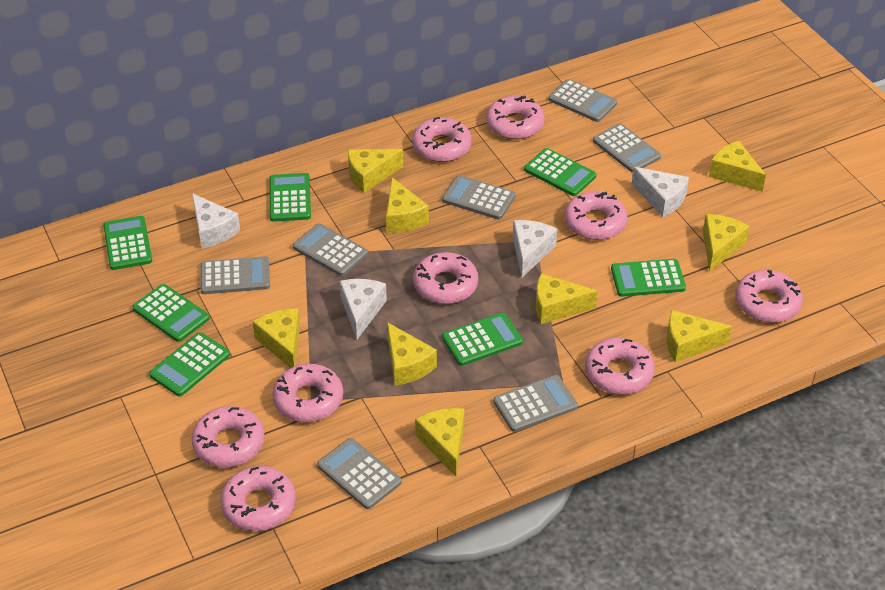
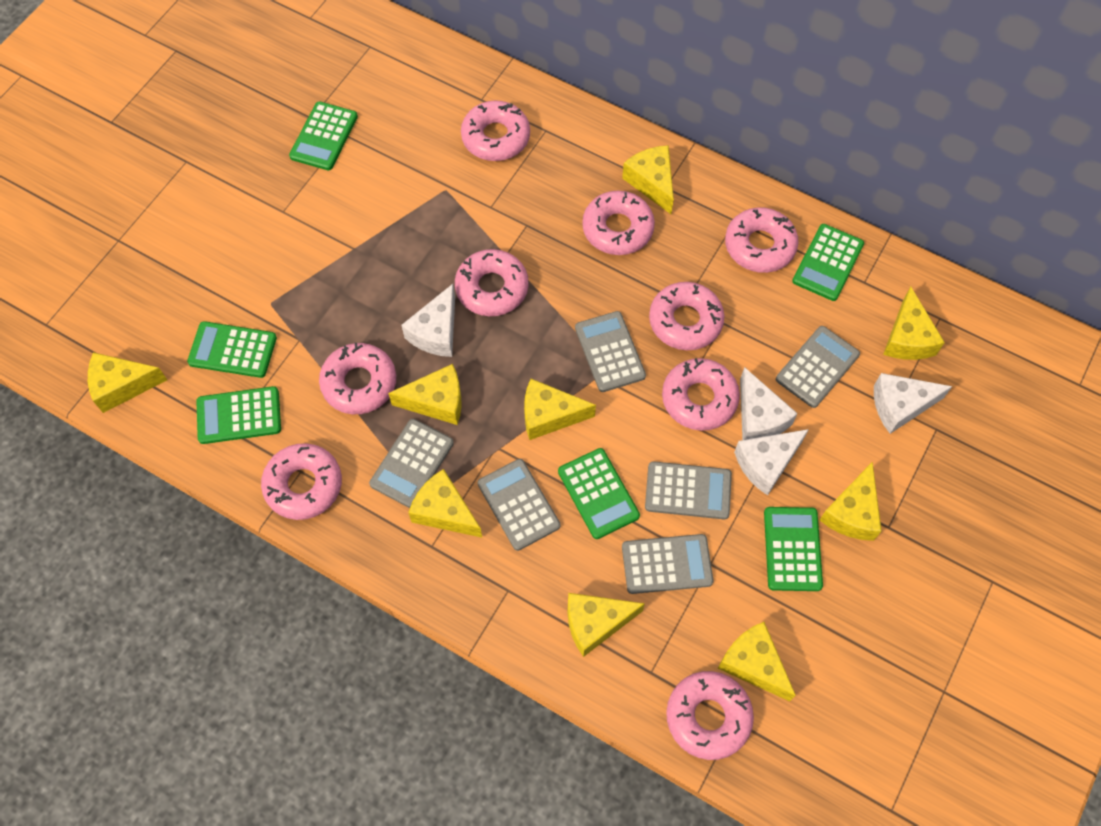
green calculator: 7 -> 6
grey calculator: 7 -> 6

